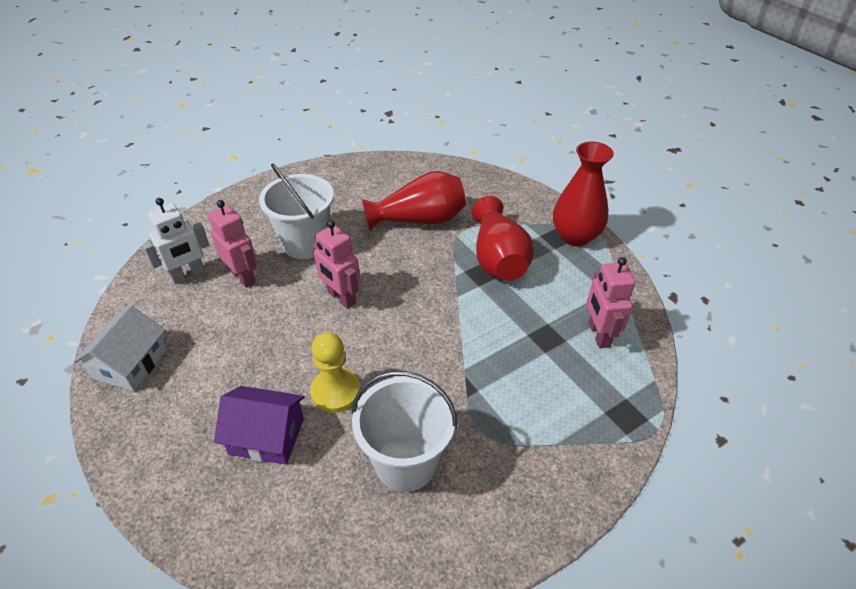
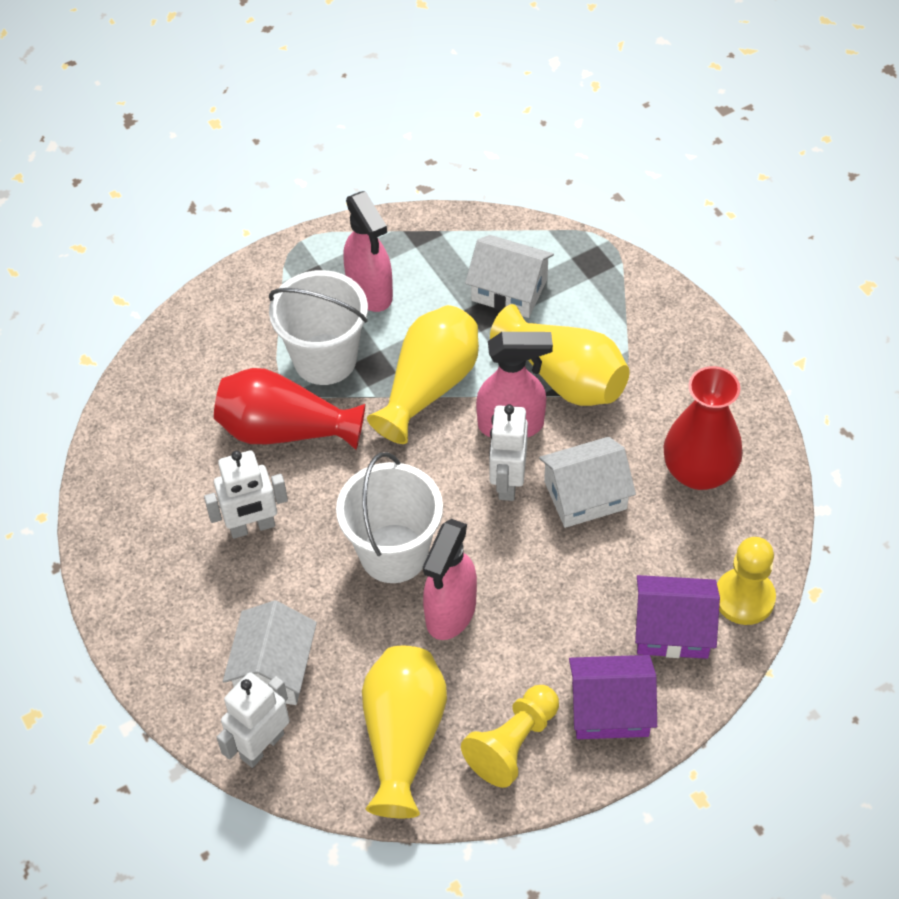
pink robot: 3 -> 0
pink spray bottle: 0 -> 3
purple house: 1 -> 2
red vase: 3 -> 2
white house: 1 -> 3
white robot: 1 -> 3
yellow pawn: 1 -> 2
yellow vase: 0 -> 3

